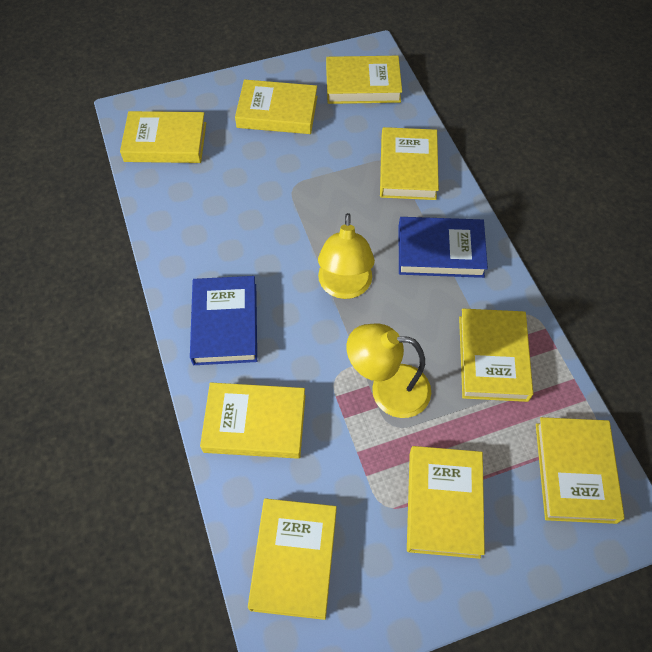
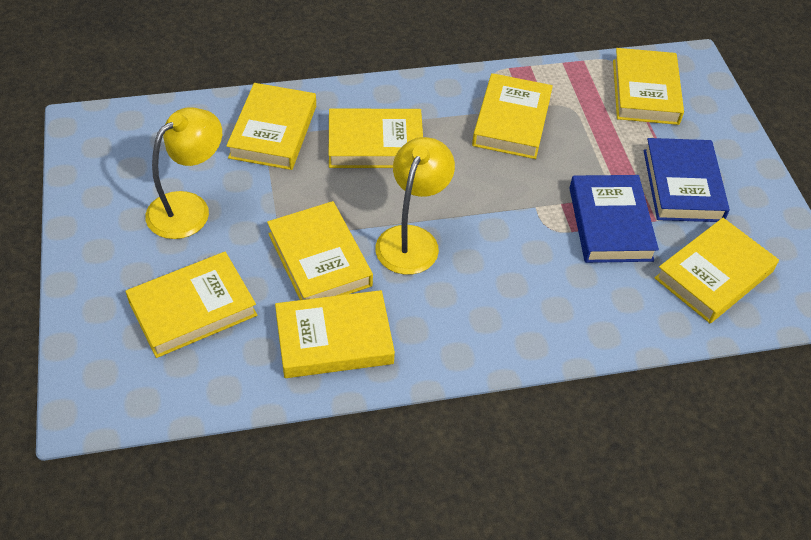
yellow book: 9 -> 8

